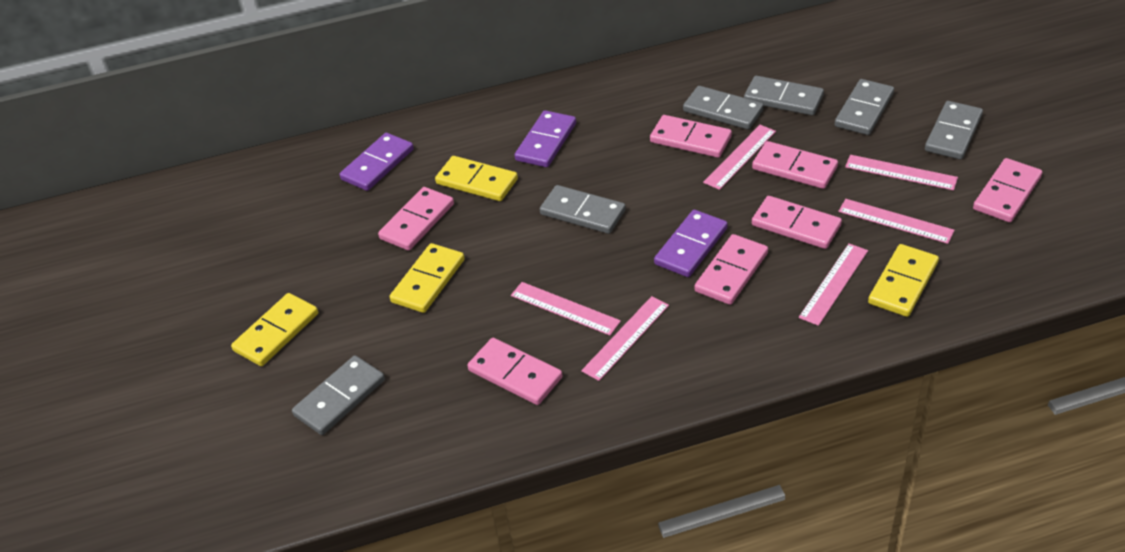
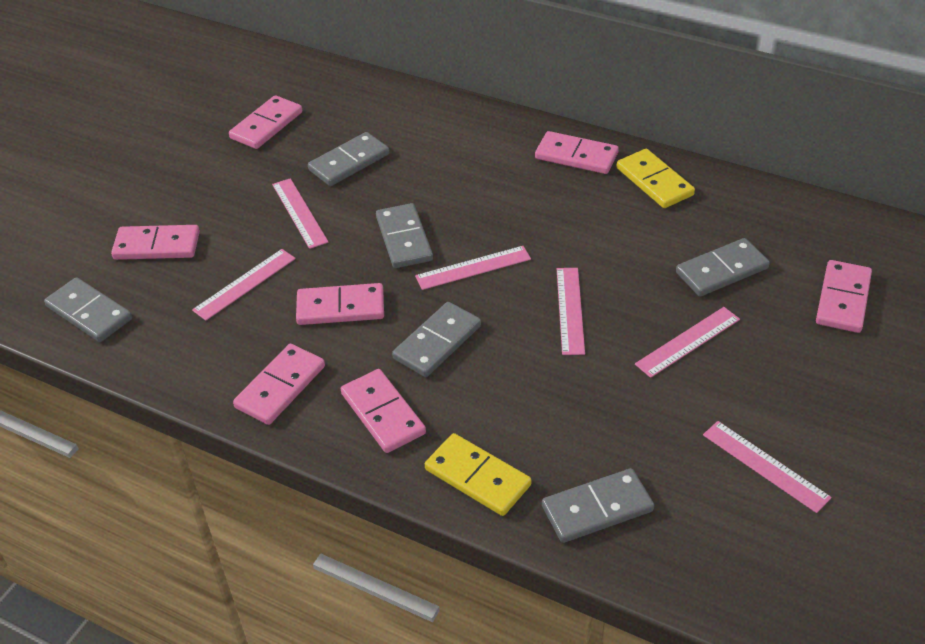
purple domino: 3 -> 0
yellow domino: 4 -> 2

